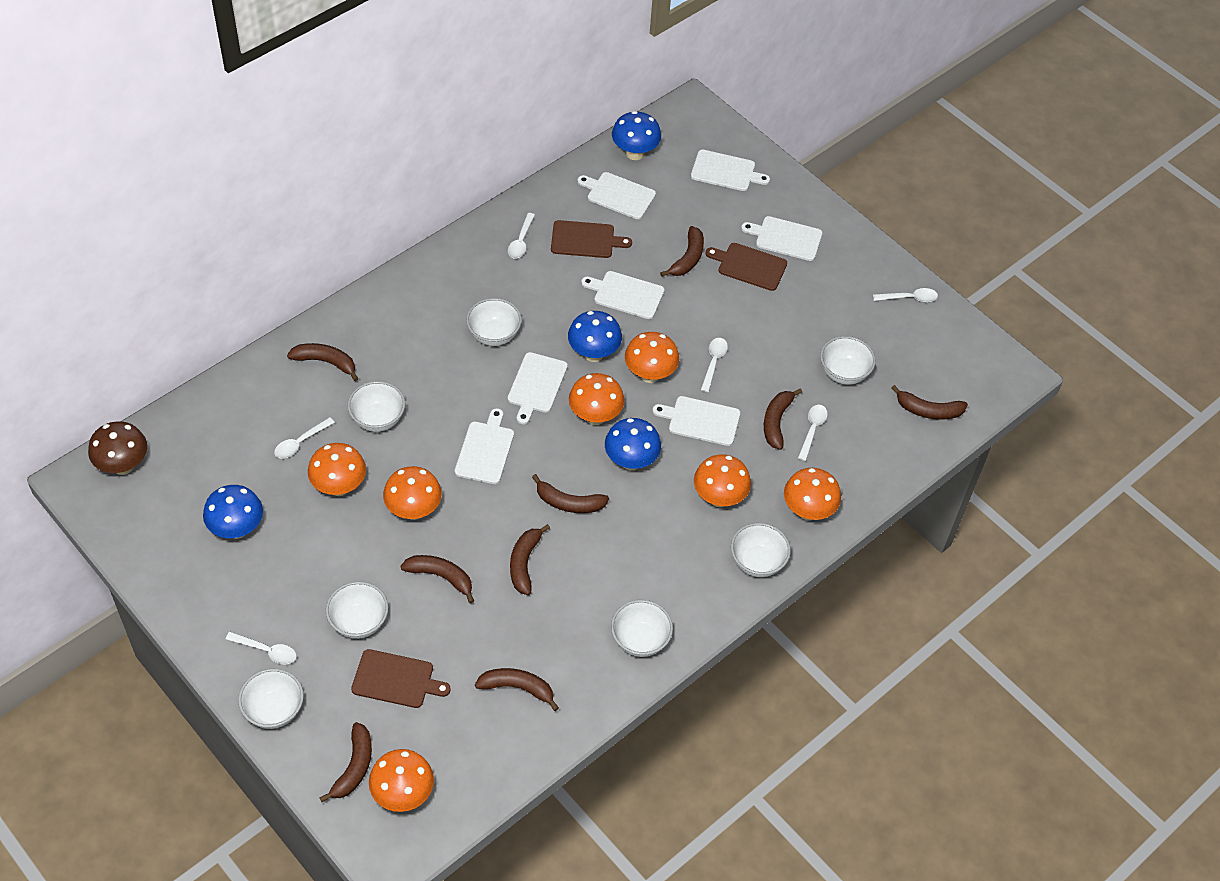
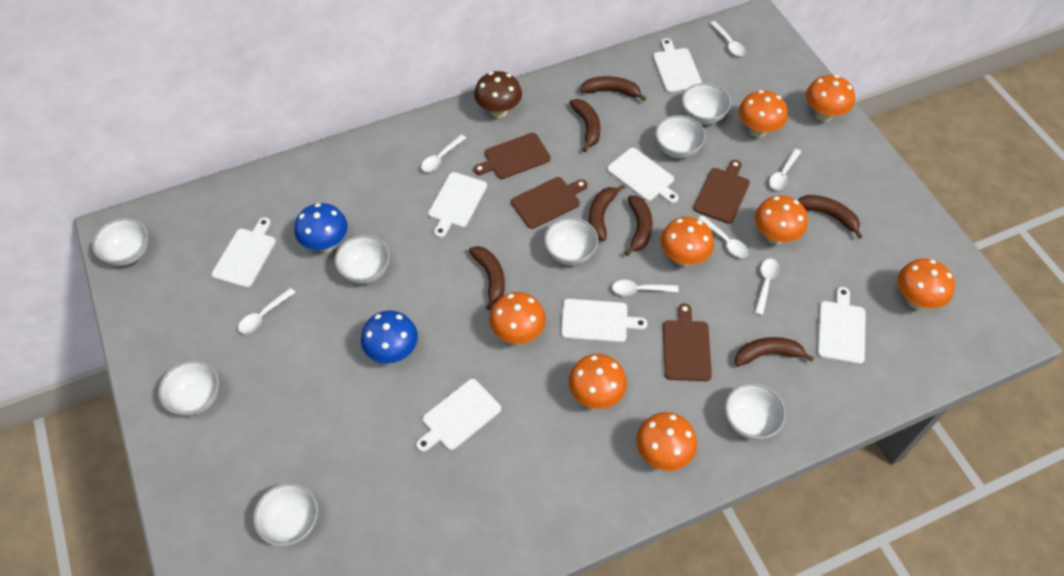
blue mushroom: 4 -> 2
brown banana: 9 -> 7
brown cutting board: 3 -> 4
orange mushroom: 7 -> 8
white bowl: 7 -> 8
white spoon: 6 -> 7

